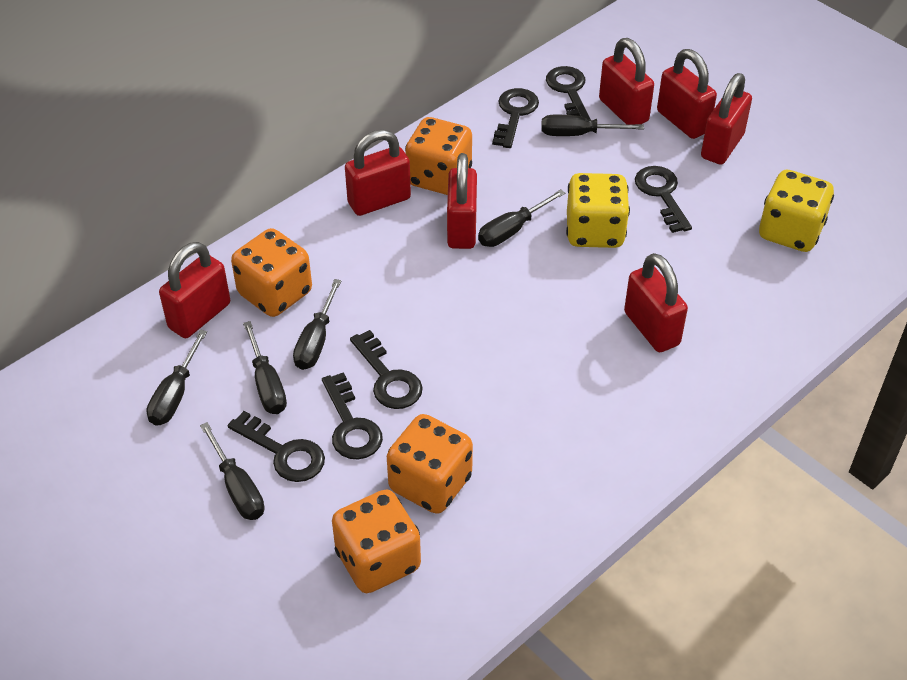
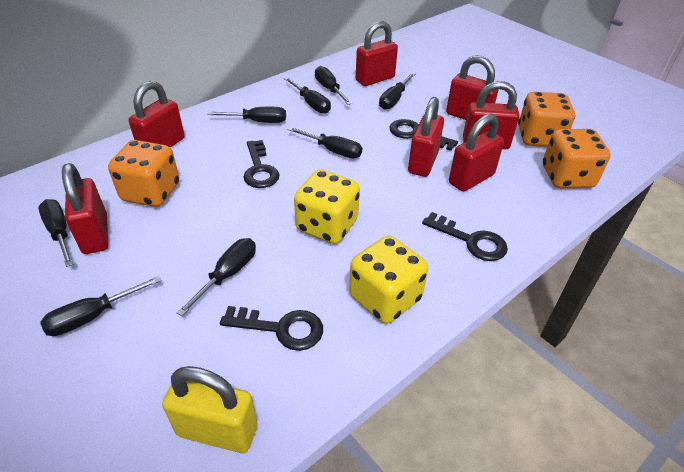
black key: 6 -> 4
black screwdriver: 6 -> 8
orange dice: 4 -> 3
yellow padlock: 0 -> 1

